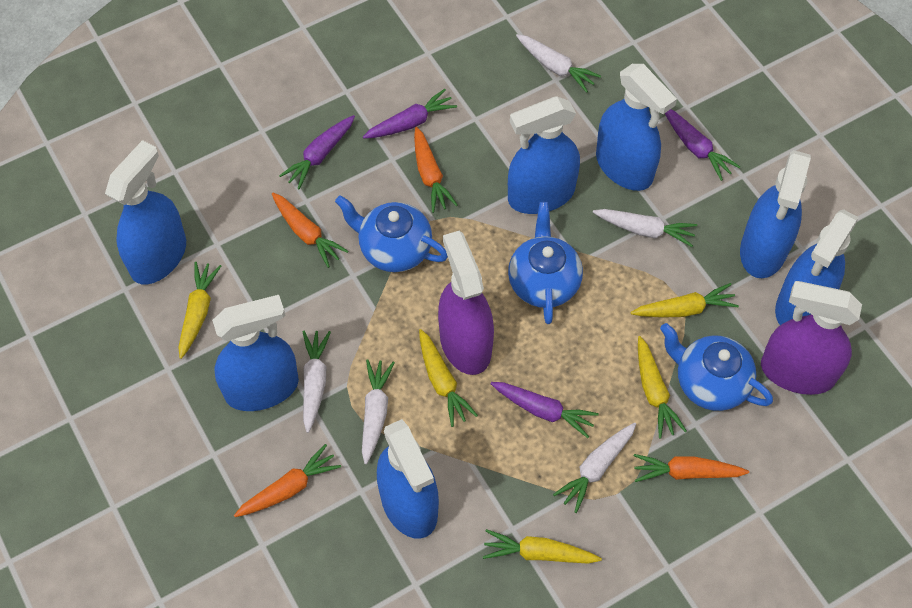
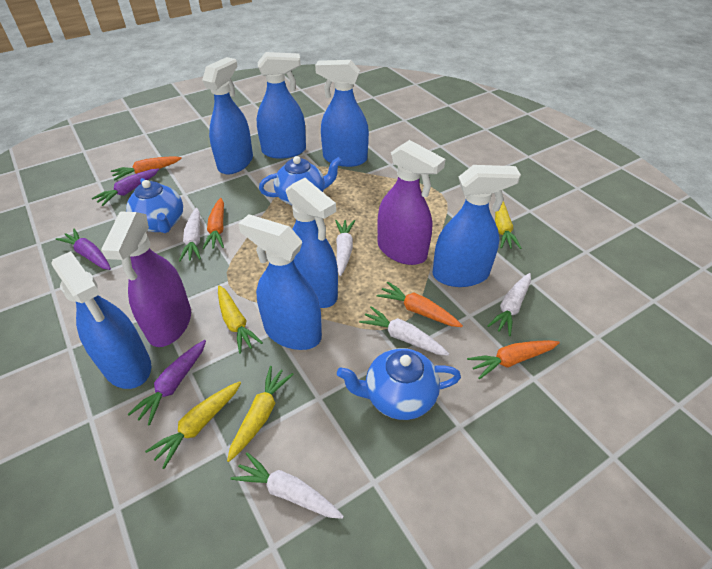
purple carrot: 4 -> 3
yellow carrot: 5 -> 4

